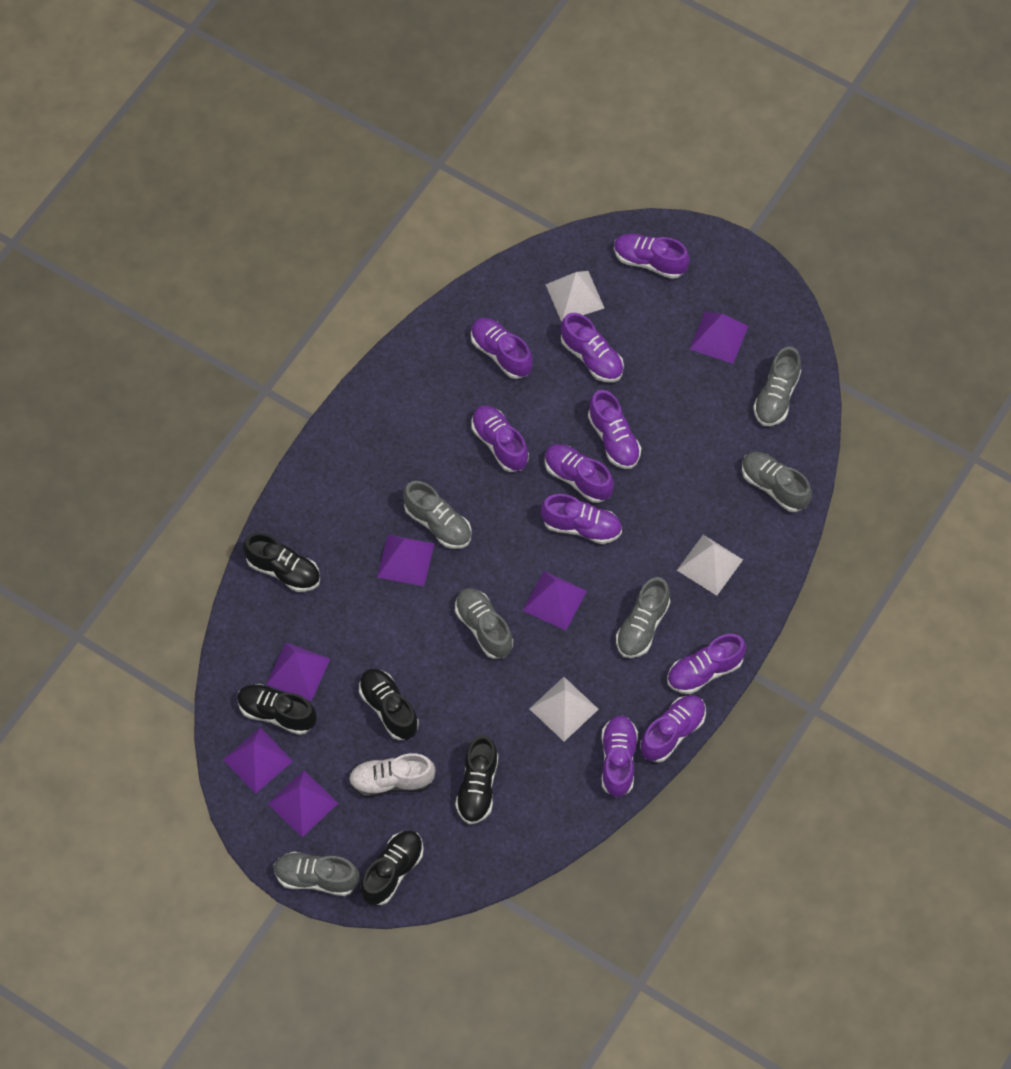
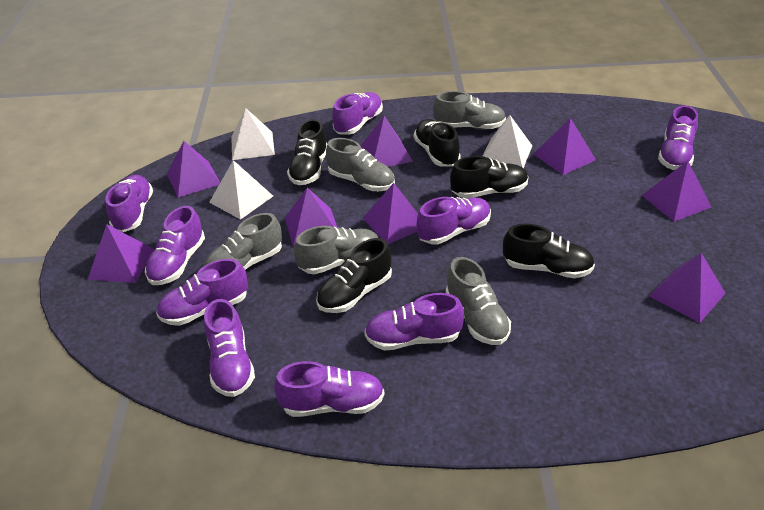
grey shoe: 6 -> 5
purple pyramid: 6 -> 8
purple shoe: 10 -> 9
white shoe: 1 -> 0

